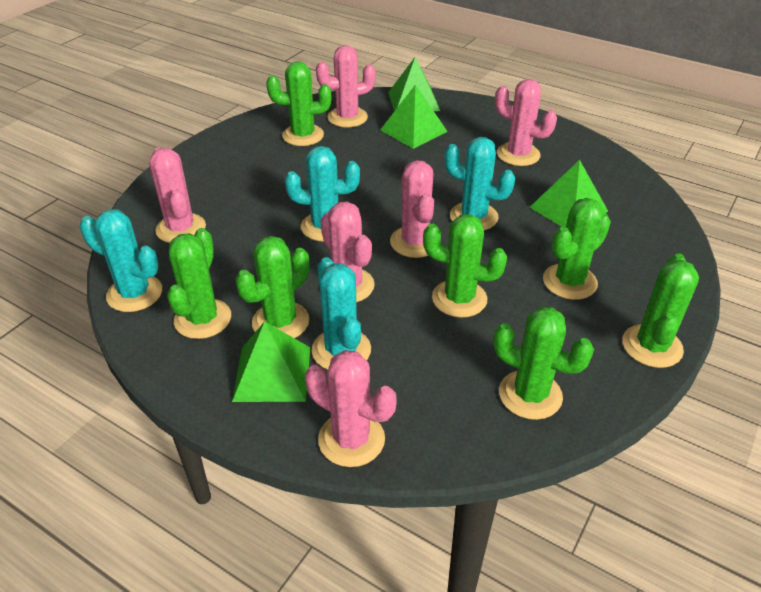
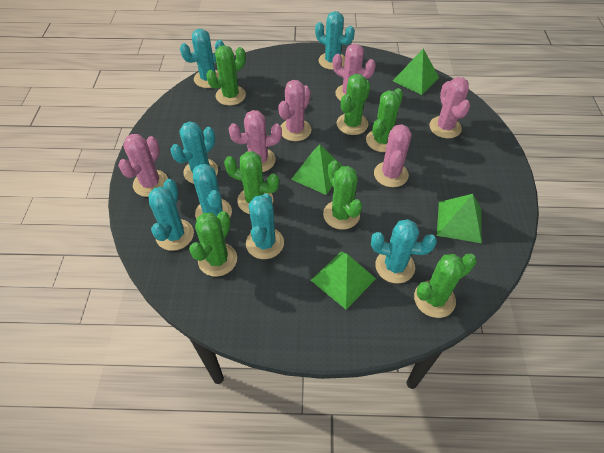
turquoise cactus: 4 -> 7

